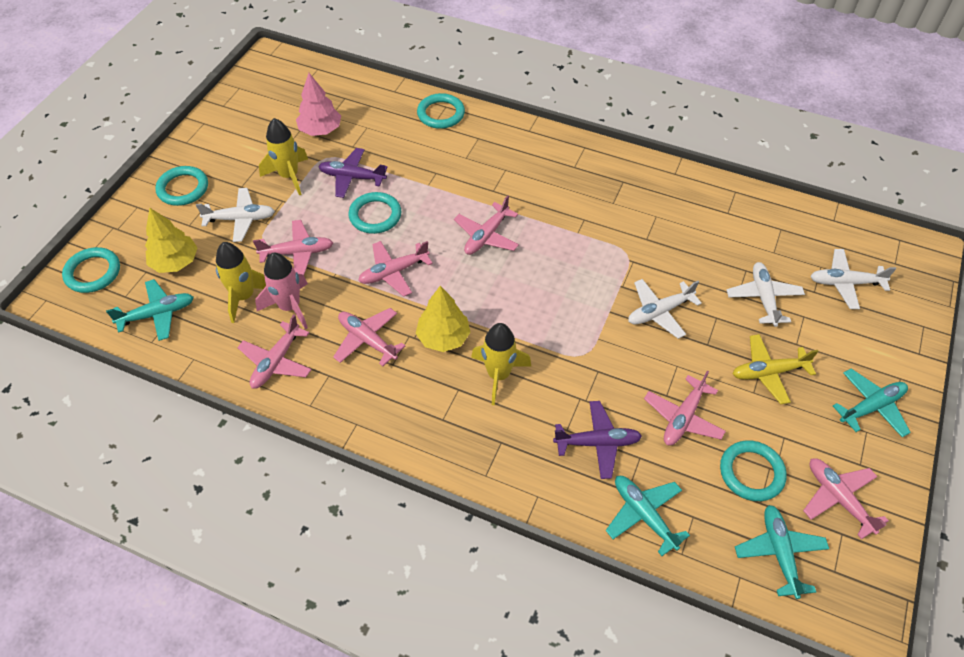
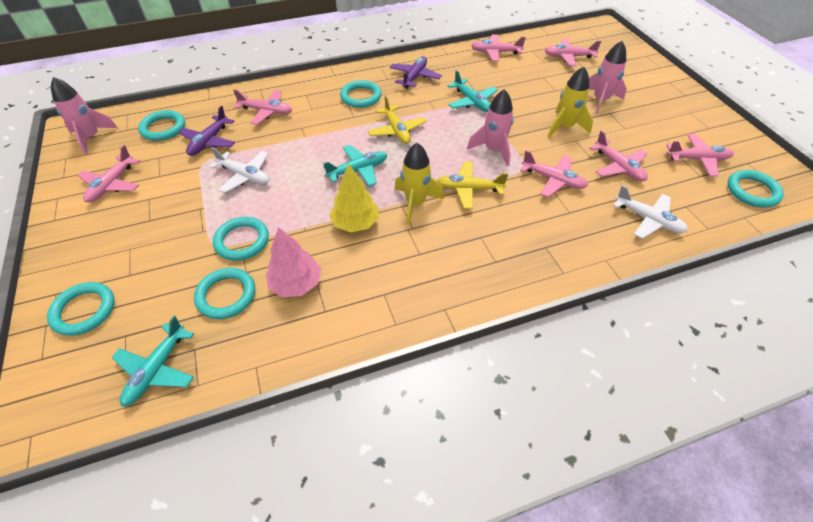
pink rocket: 1 -> 3
turquoise plane: 4 -> 3
turquoise ring: 5 -> 6
white plane: 4 -> 2
yellow plane: 1 -> 2
yellow rocket: 3 -> 2
yellow tree: 2 -> 1

